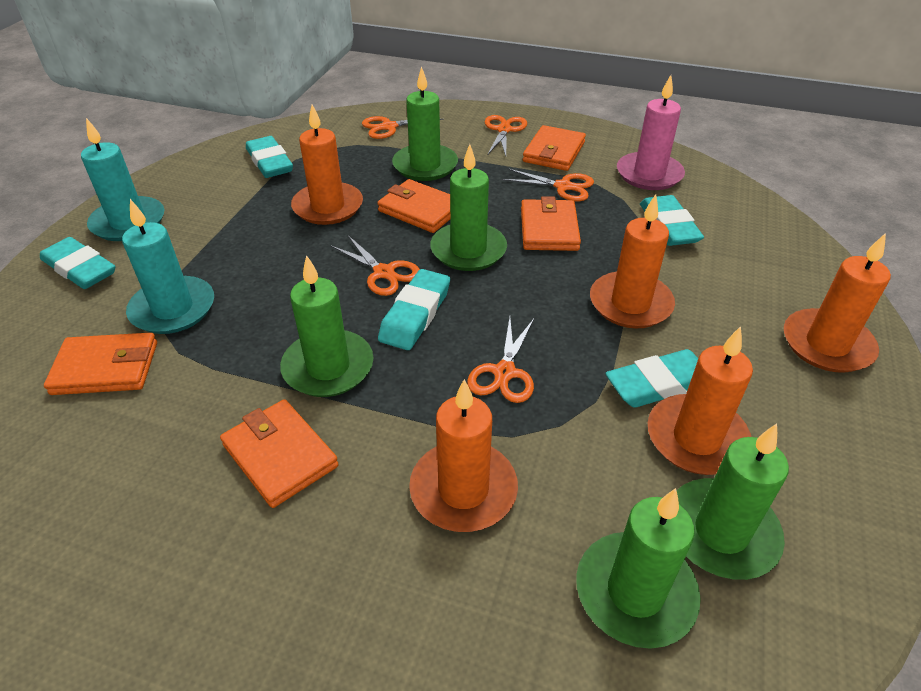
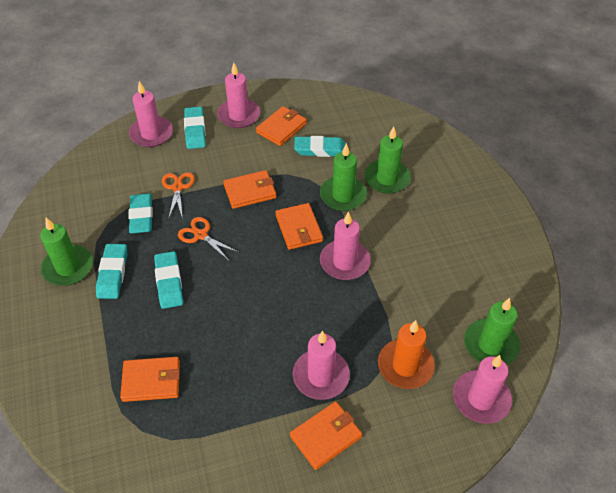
green candle: 5 -> 4
orange candle: 5 -> 1
orange scissors: 5 -> 2
pink candle: 1 -> 5
turquoise candle: 2 -> 0

